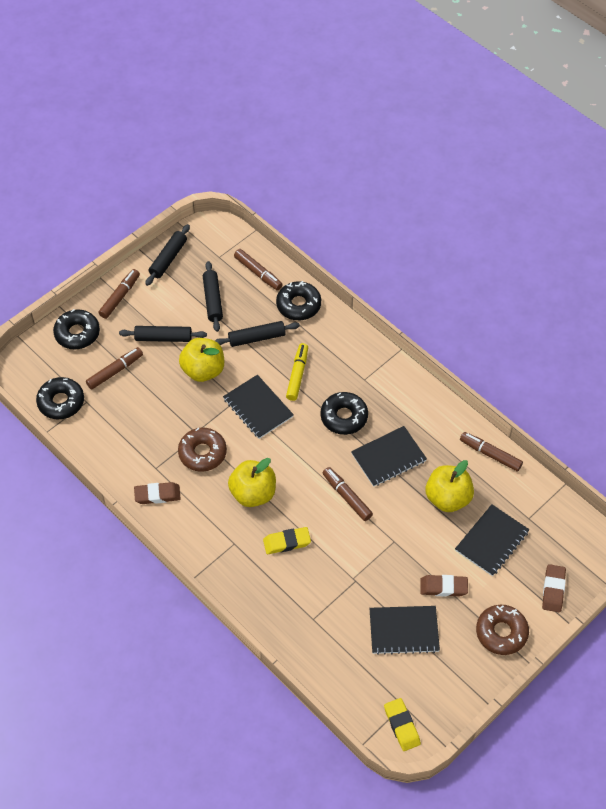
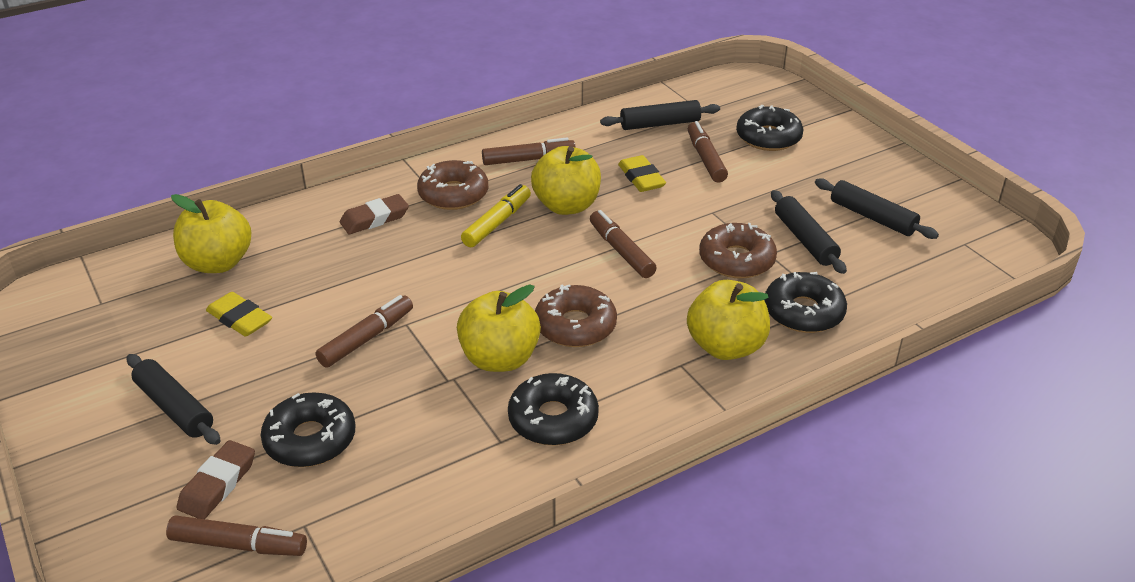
black notebook: 4 -> 0
brown donut: 2 -> 3
brown eraser: 3 -> 2
yellow apple: 3 -> 4

